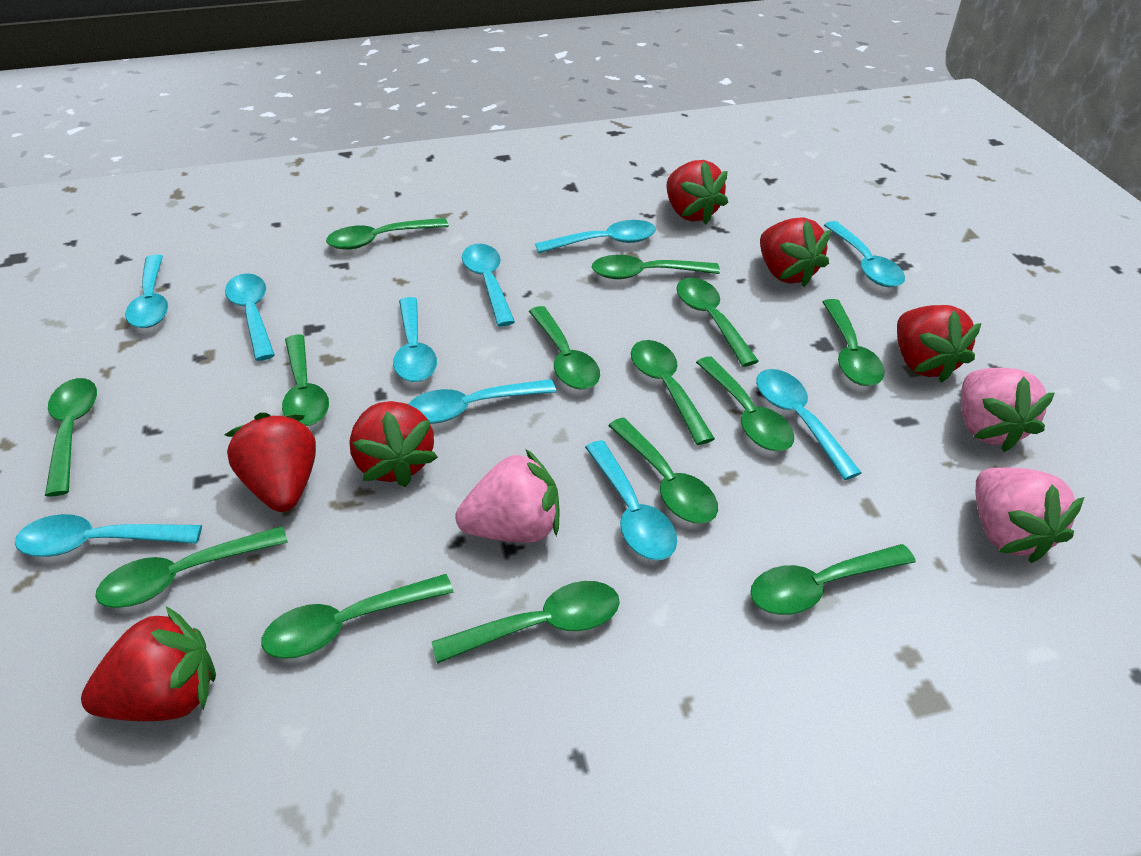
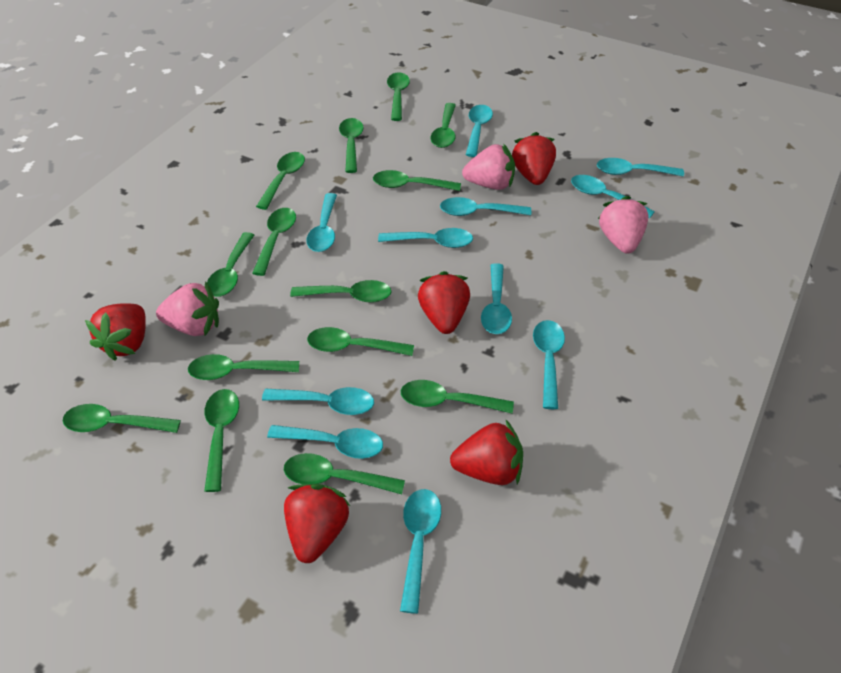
red strawberry: 6 -> 5
turquoise spoon: 10 -> 11

